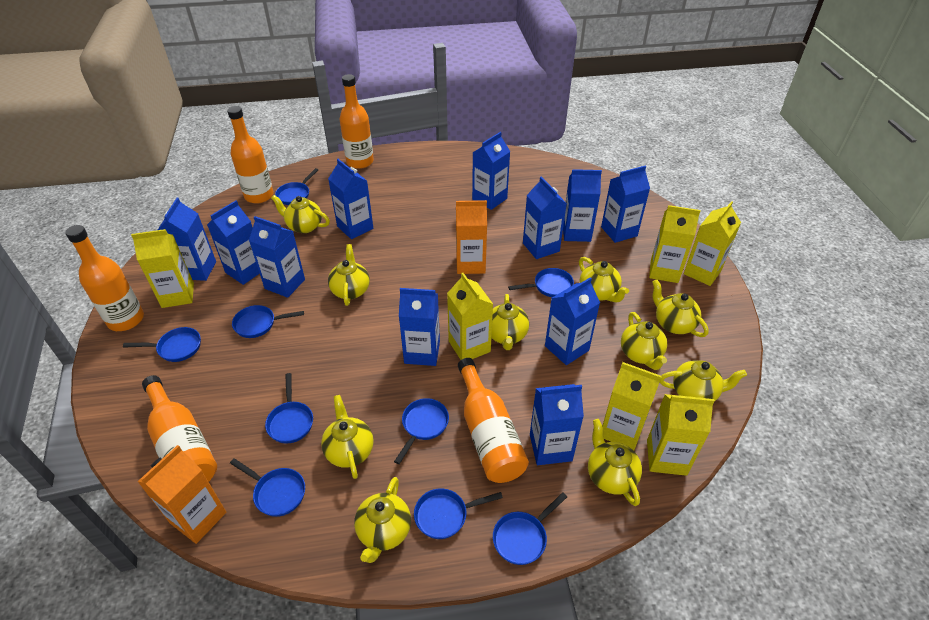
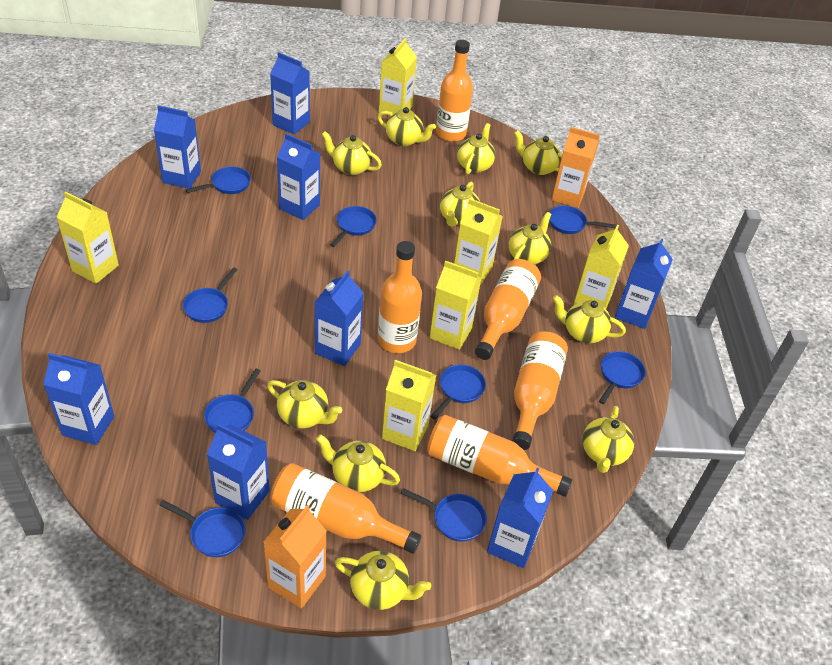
blue carton: 11 -> 8
orange bottle: 5 -> 6
yellow teapot: 10 -> 11

